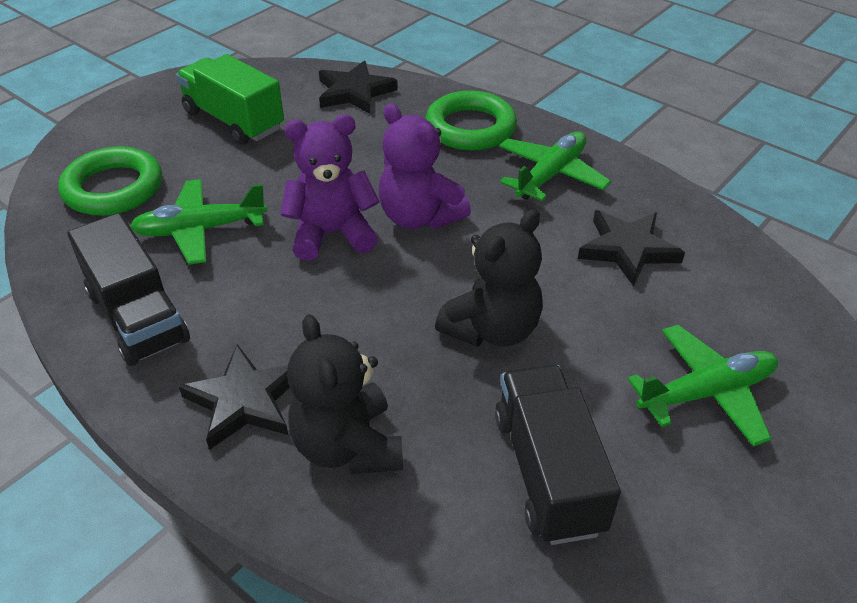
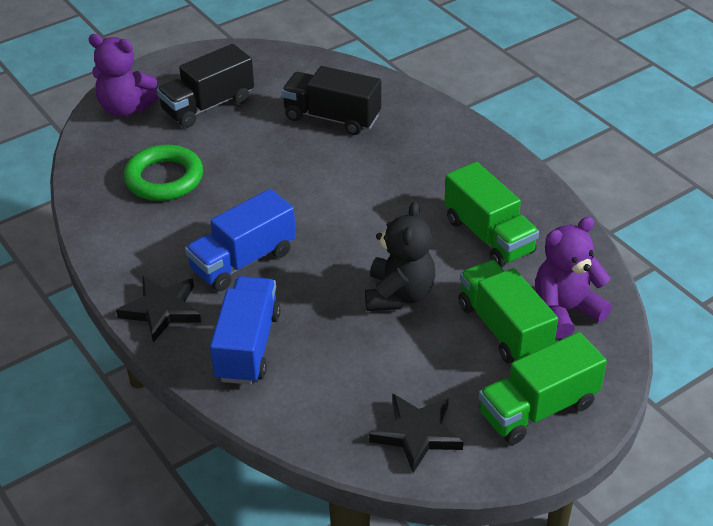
black star: 3 -> 2
black teddy bear: 2 -> 1
blue truck: 0 -> 2
green plane: 3 -> 0
green ring: 2 -> 1
green truck: 1 -> 3

